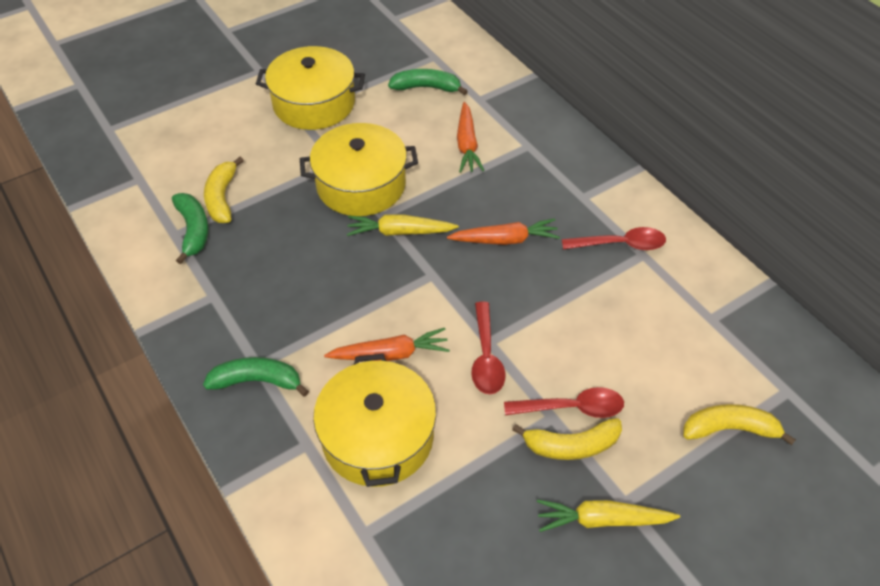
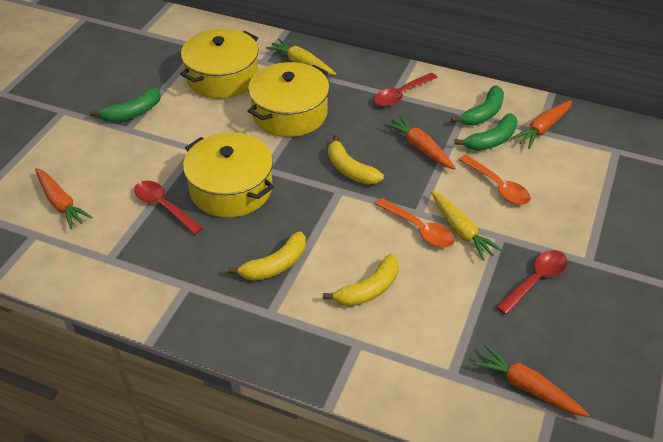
orange carrot: 3 -> 4
orange spoon: 0 -> 2

